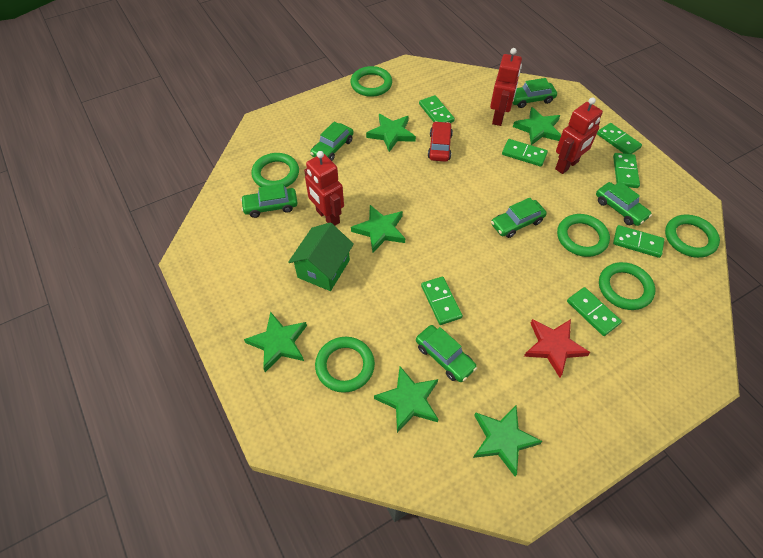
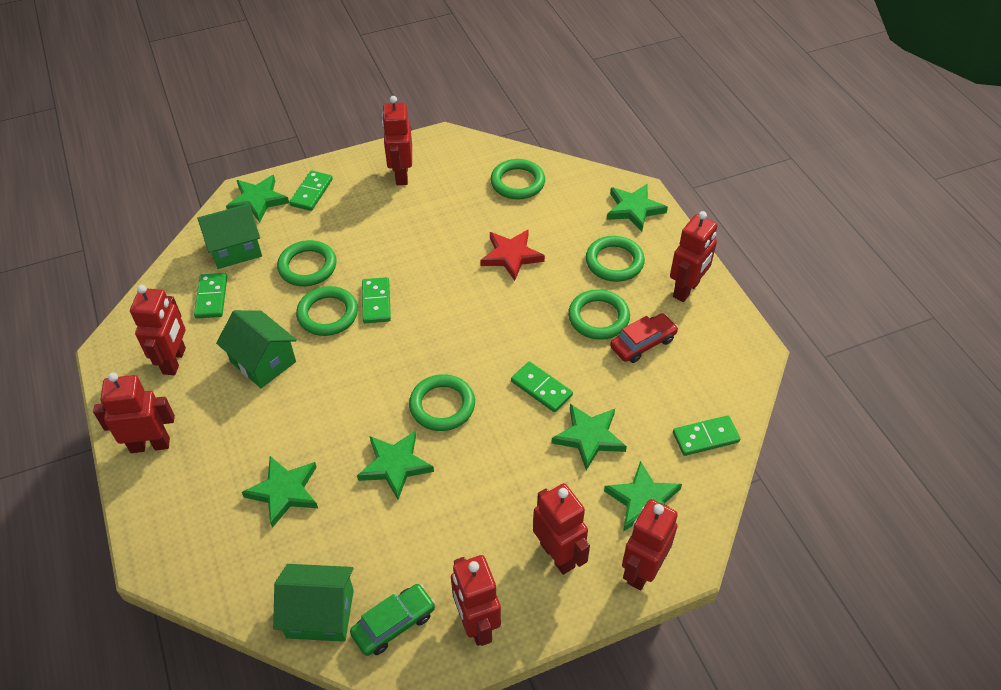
green car: 6 -> 1
green domino: 7 -> 5
green house: 1 -> 3
red robot: 3 -> 7

